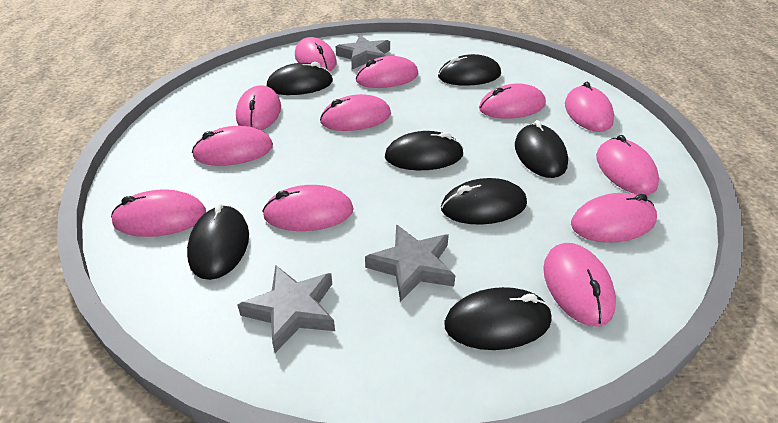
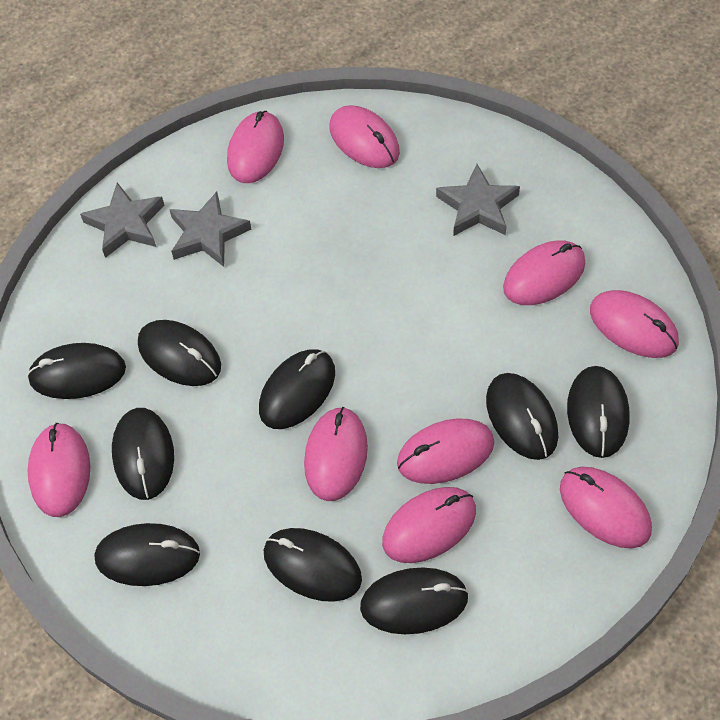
black mouse: 7 -> 9
pink mouse: 12 -> 9

